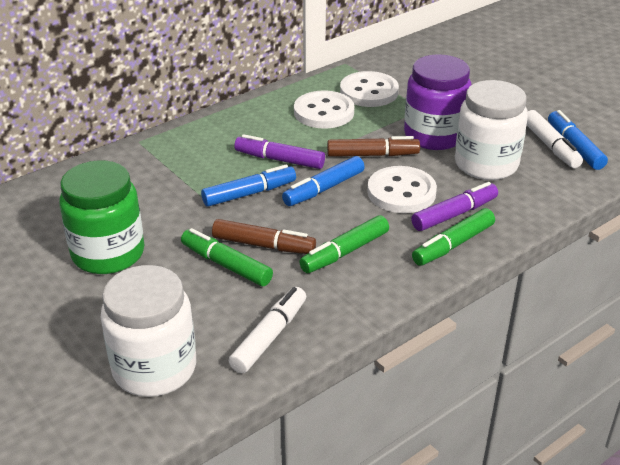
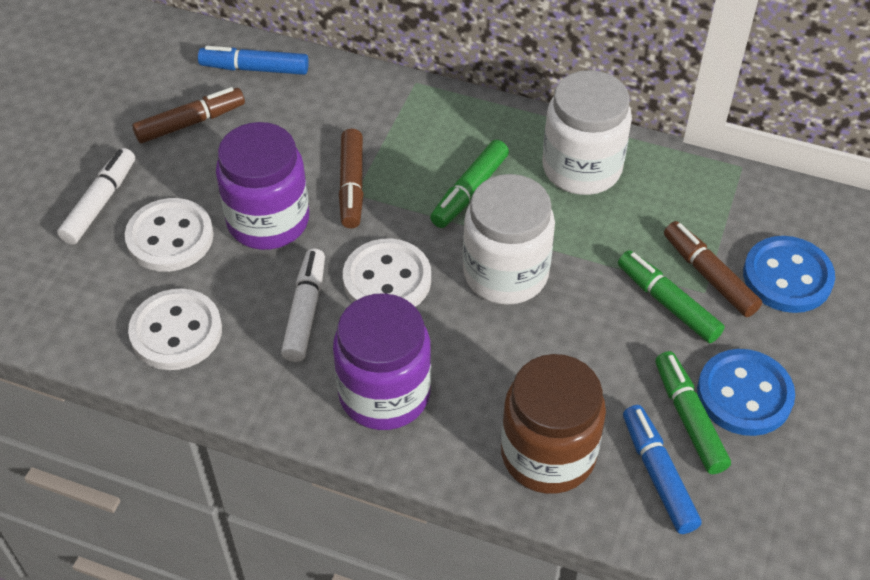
blue button: 0 -> 2
blue marker: 3 -> 2
brown jar: 0 -> 1
brown marker: 2 -> 3
green jar: 1 -> 0
purple jar: 1 -> 2
purple marker: 2 -> 0

